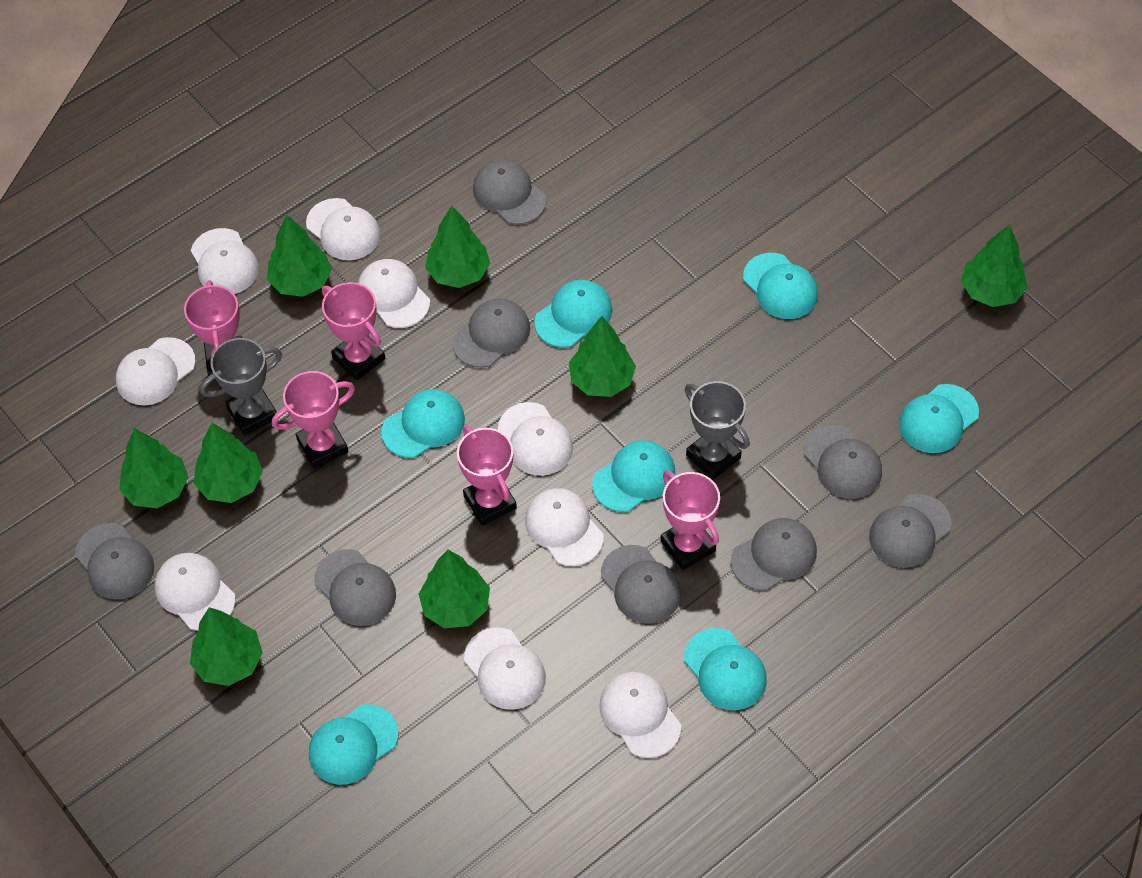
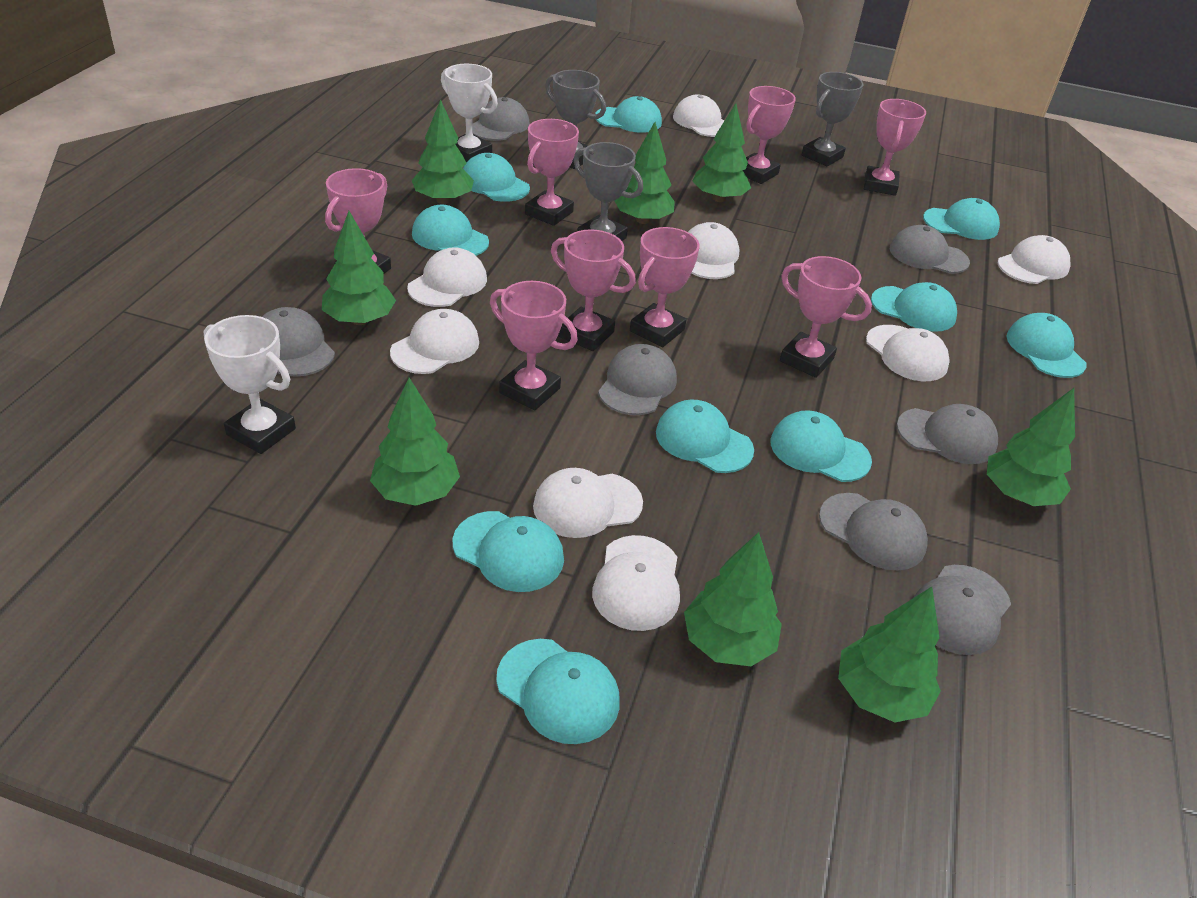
grey cap: 8 -> 7
grey trophy: 2 -> 3
pink trophy: 5 -> 8
turquoise cap: 7 -> 10
white cap: 9 -> 8
white trophy: 0 -> 2

